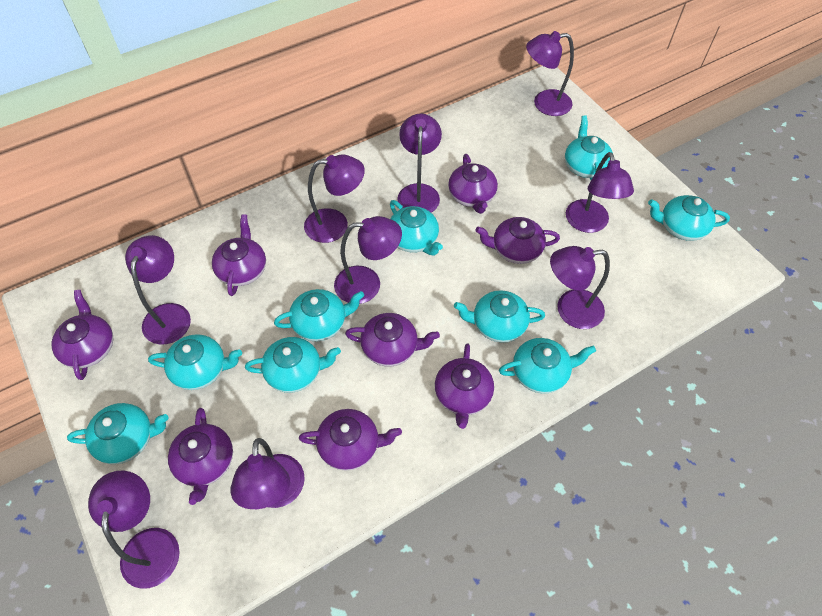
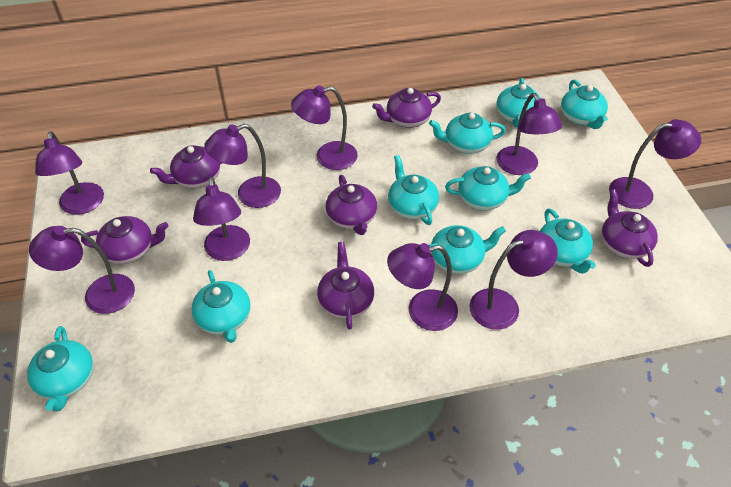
purple teapot: 8 -> 6

